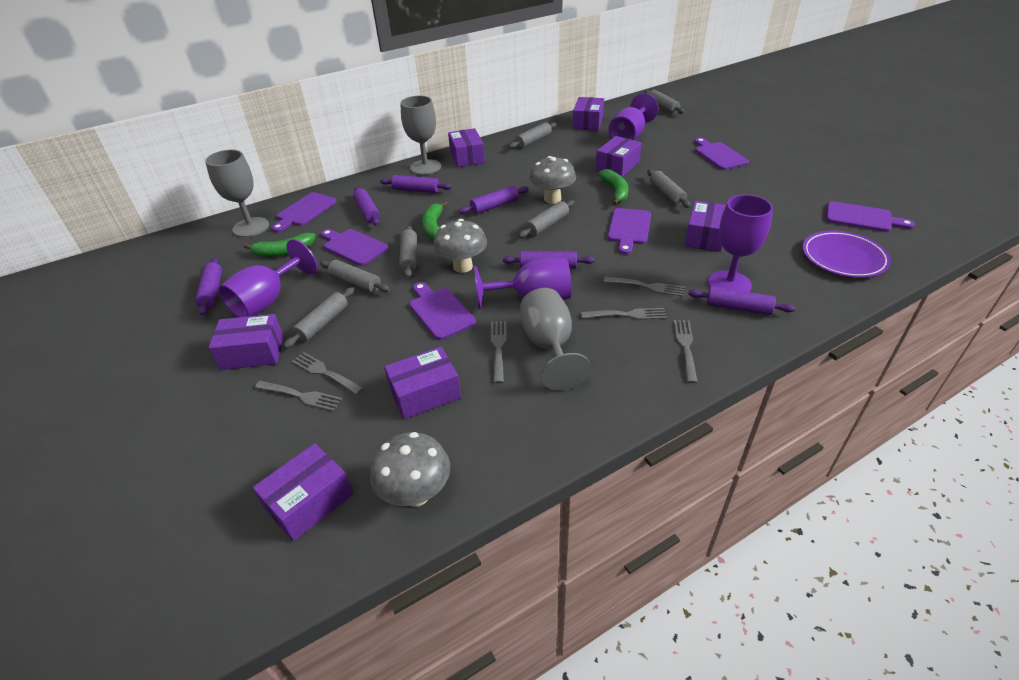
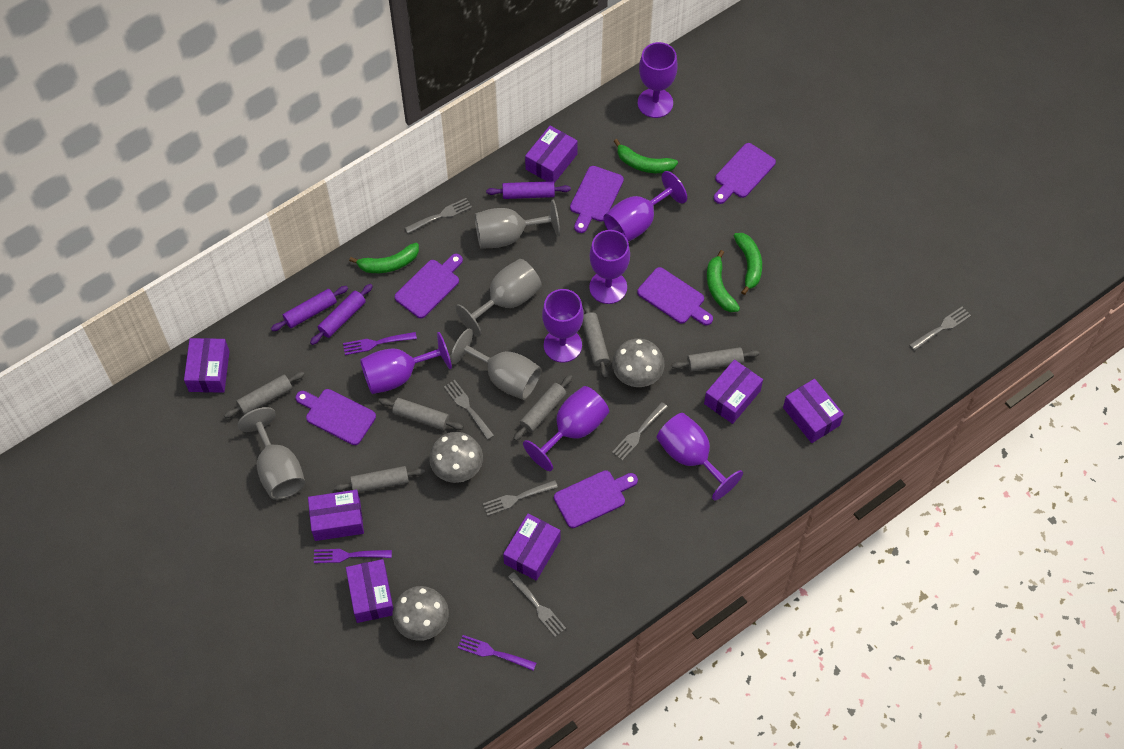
green banana: 3 -> 4
grey goblet: 3 -> 4
grey rolling pin: 7 -> 6
purple fork: 0 -> 3
purple goblet: 4 -> 7
purple plate: 1 -> 0
purple rolling pin: 6 -> 3

